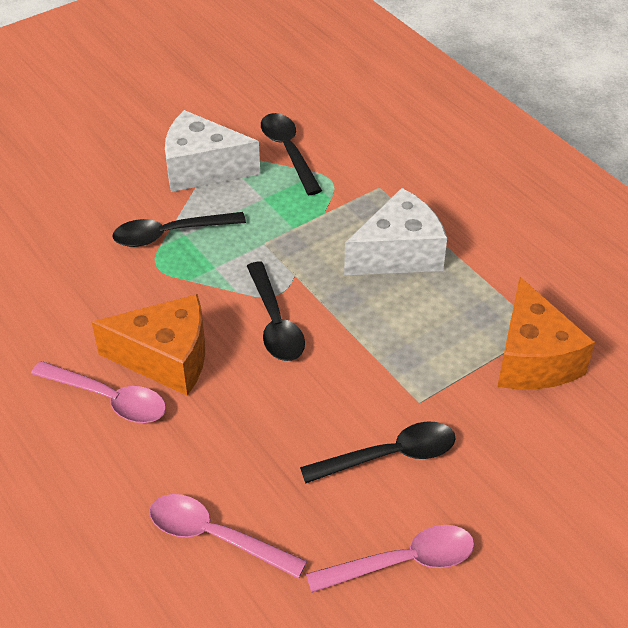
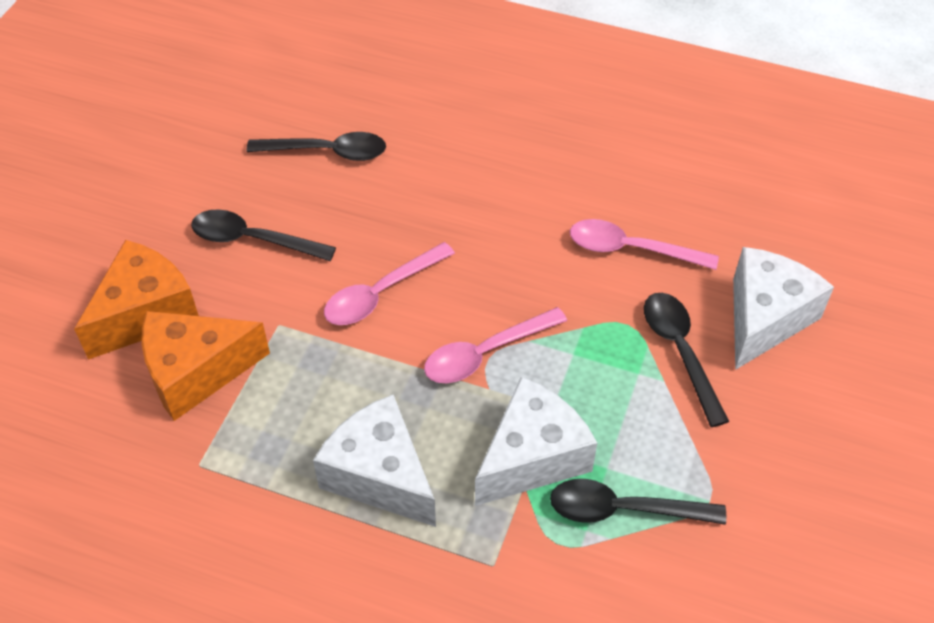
white cheese: 2 -> 3

